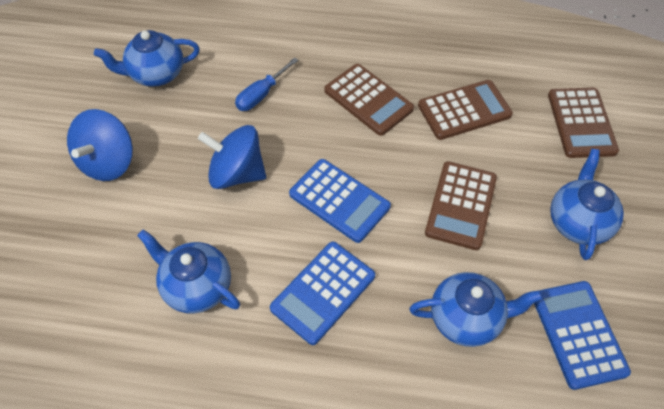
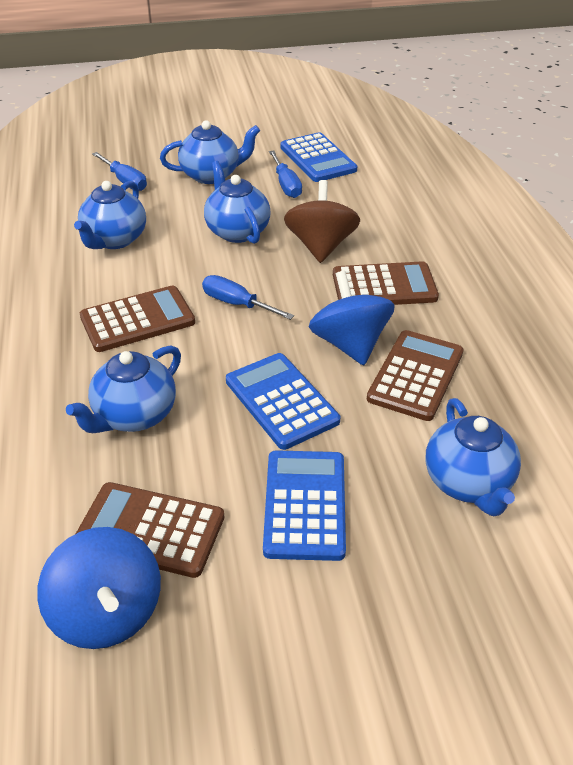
blue screwdriver: 1 -> 3
blue teapot: 4 -> 5
brown spinning top: 0 -> 1

